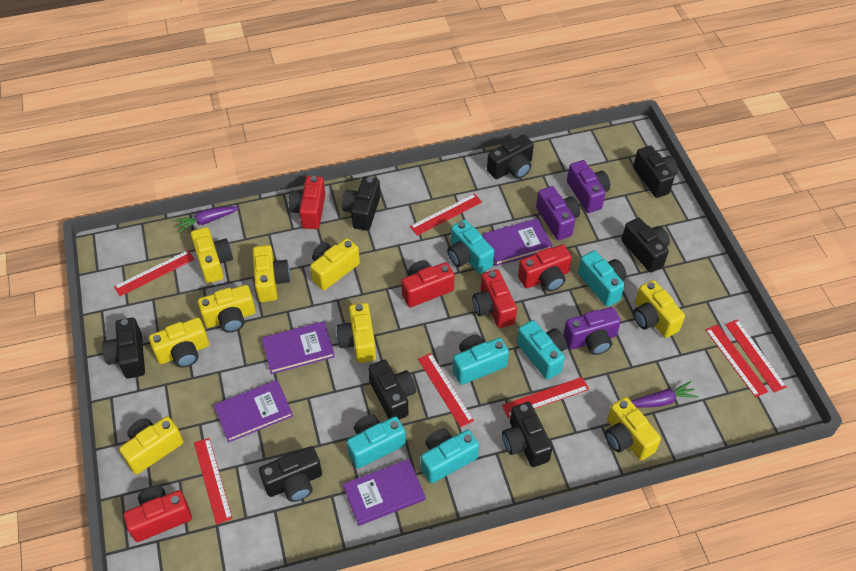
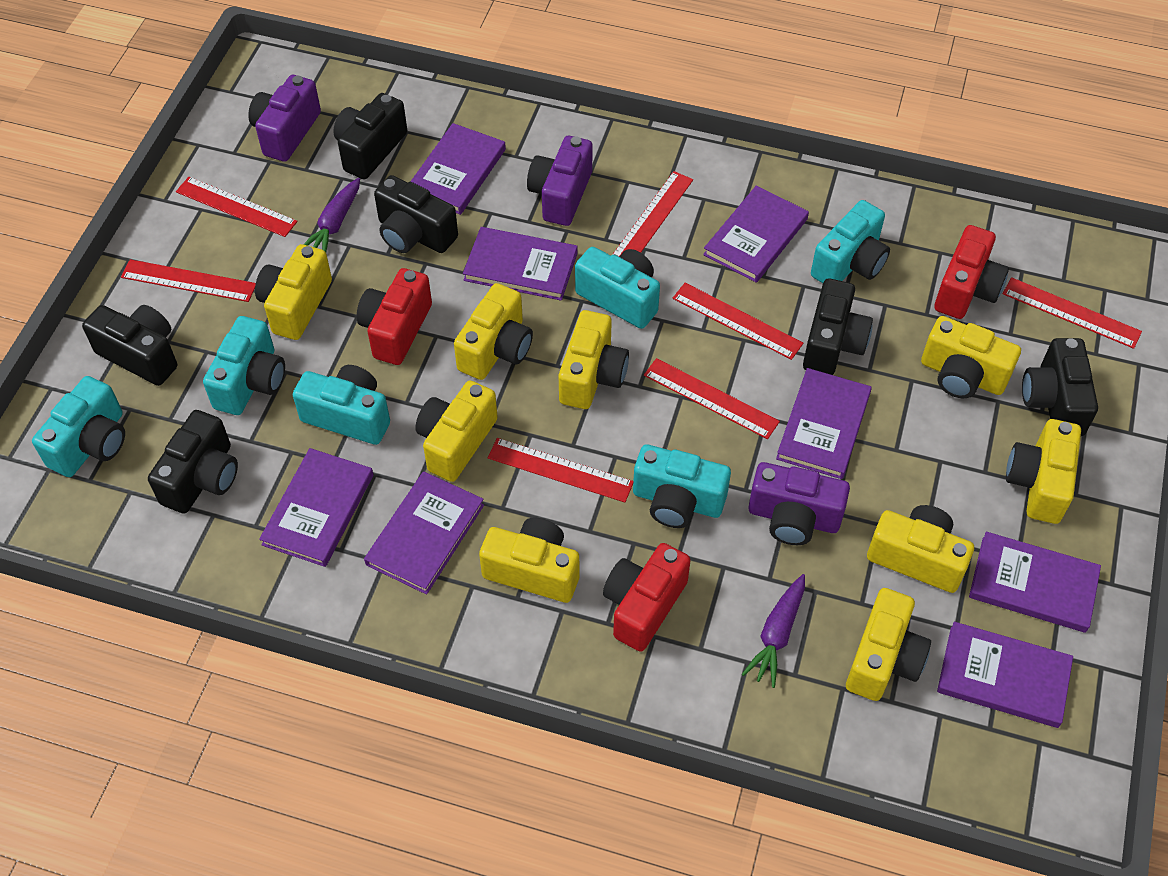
black camera: 8 -> 6
purple book: 4 -> 8
red camera: 5 -> 3

